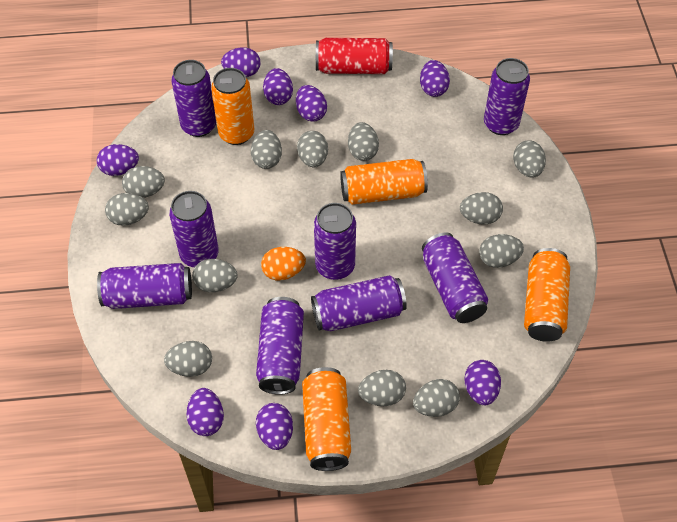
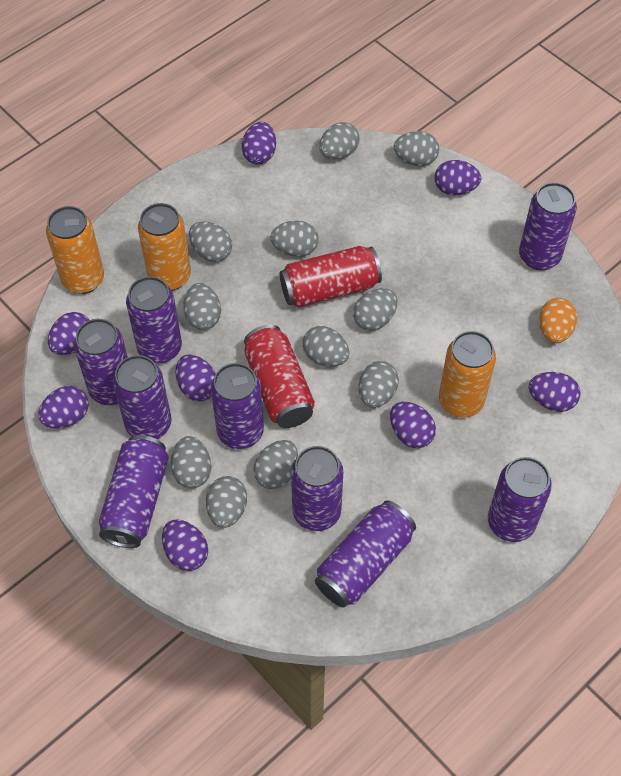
grey egg: 12 -> 11
orange can: 4 -> 3
purple can: 8 -> 9
red can: 1 -> 2

